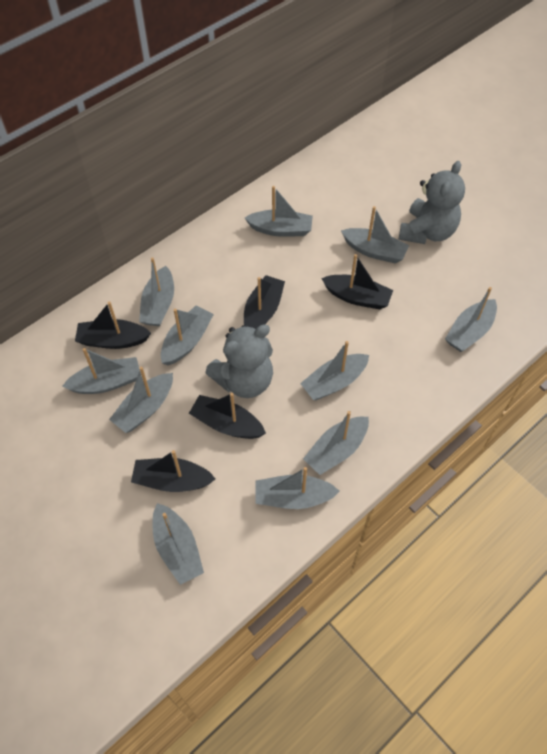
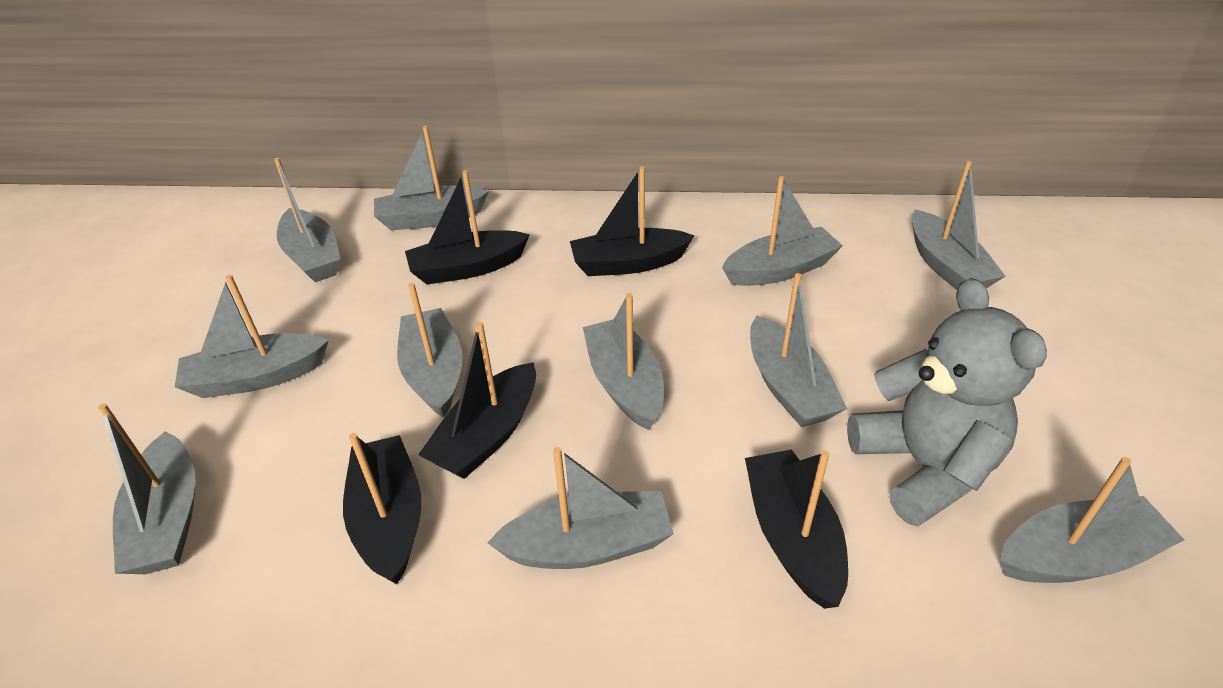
grey teddy bear: 2 -> 1

